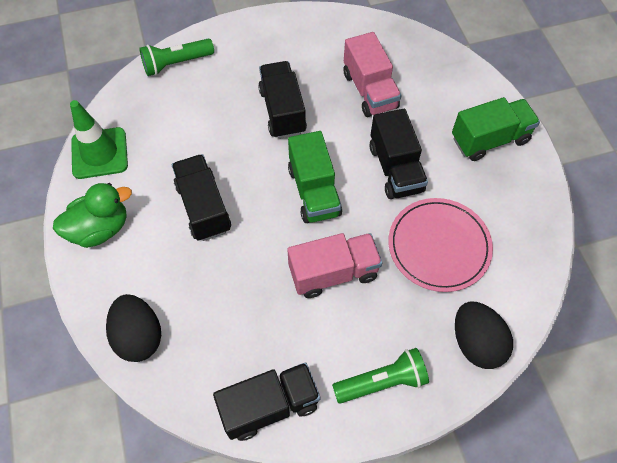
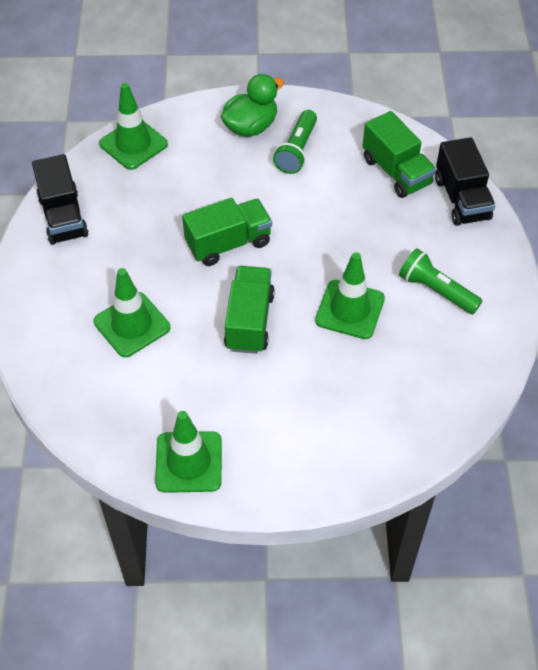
black egg: 2 -> 0
black truck: 4 -> 2
green traffic cone: 1 -> 4
green truck: 2 -> 3
pink plate: 1 -> 0
pink truck: 2 -> 0

